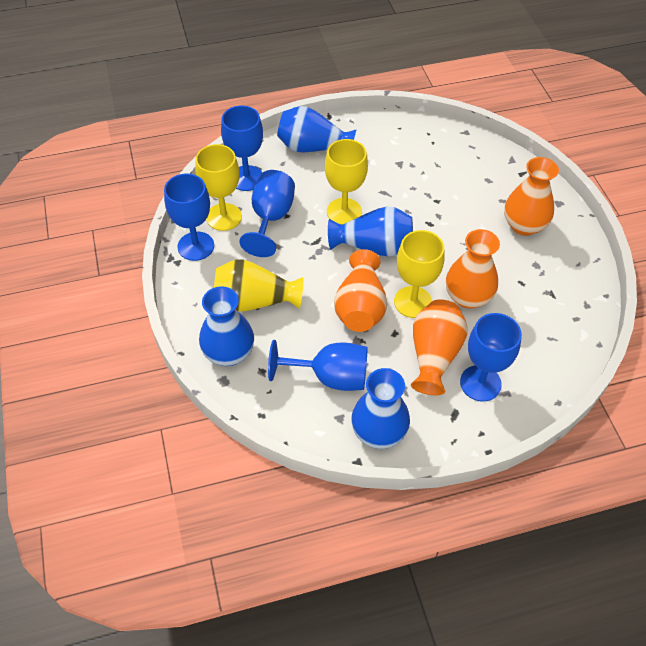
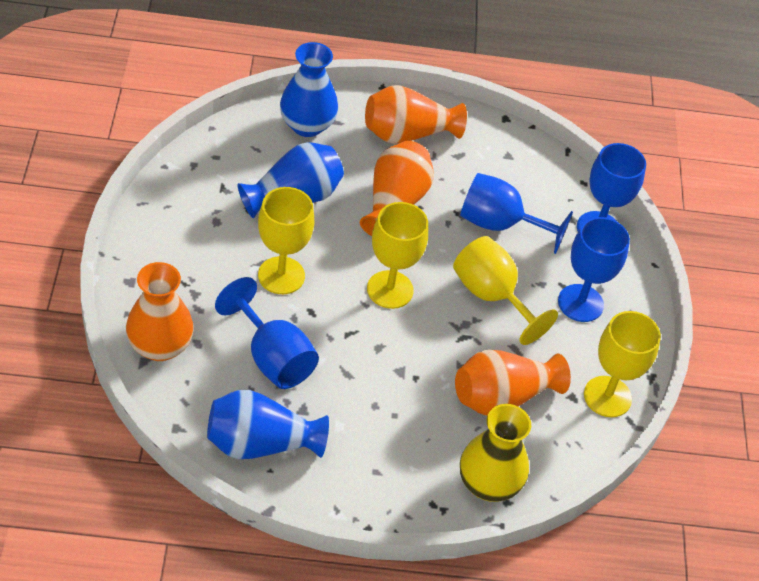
blue goblet: 5 -> 4
blue vase: 4 -> 3
yellow goblet: 3 -> 4

